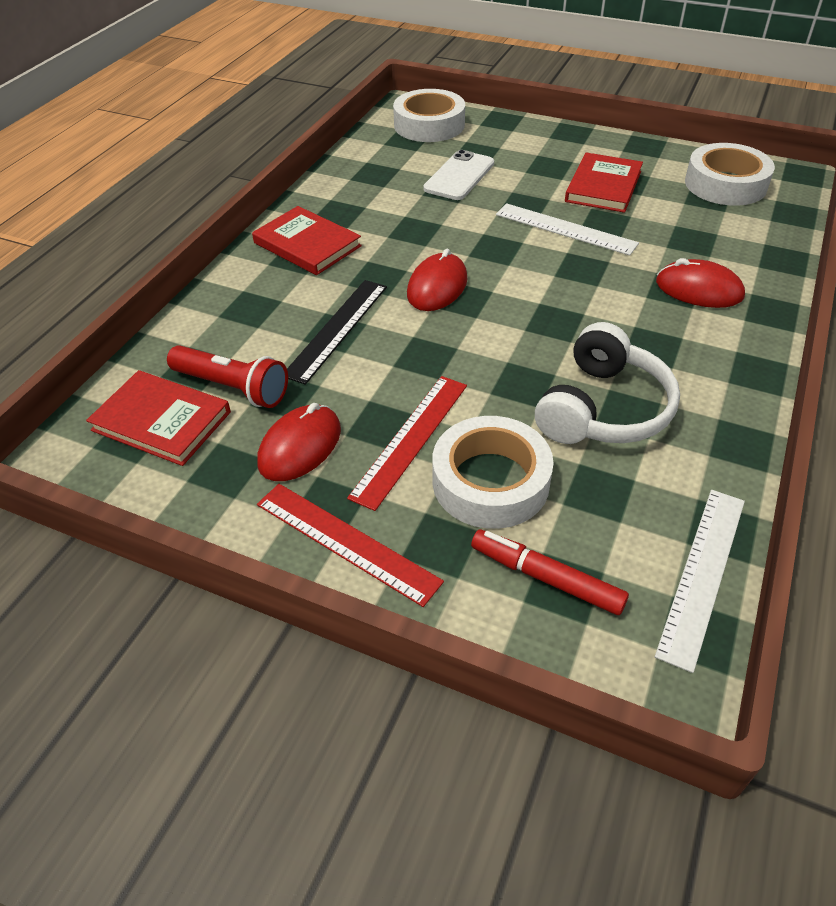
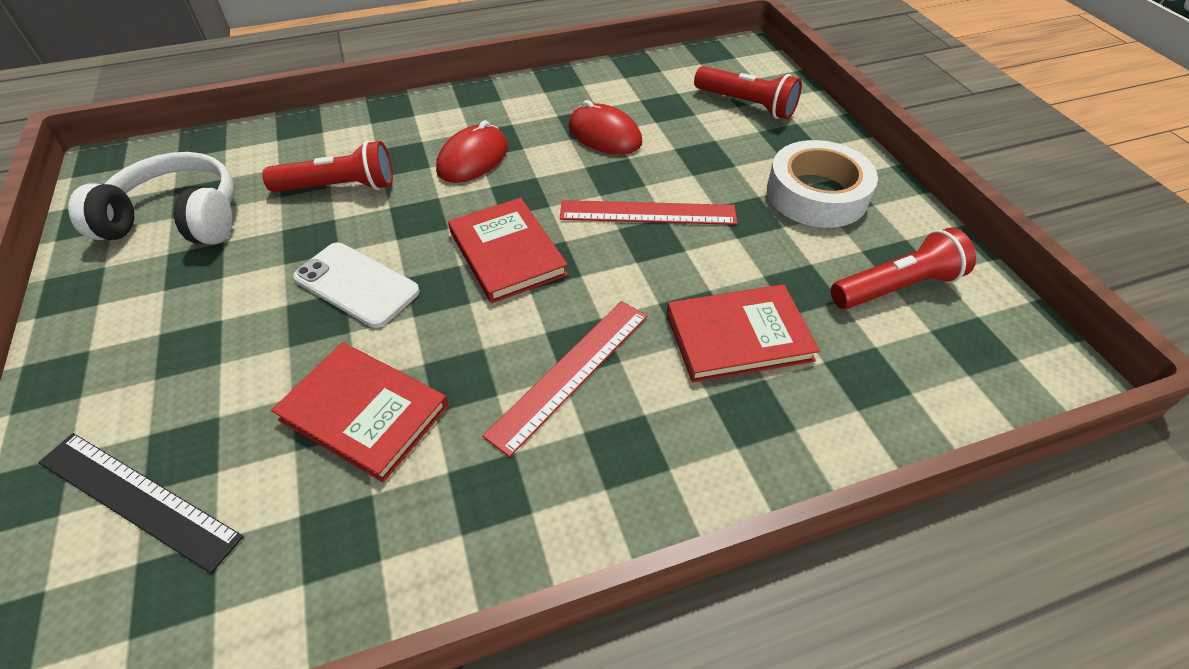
red flashlight: 1 -> 3
red marker: 1 -> 0
red mouse: 3 -> 2
white ruler: 2 -> 0
white tape: 3 -> 1

